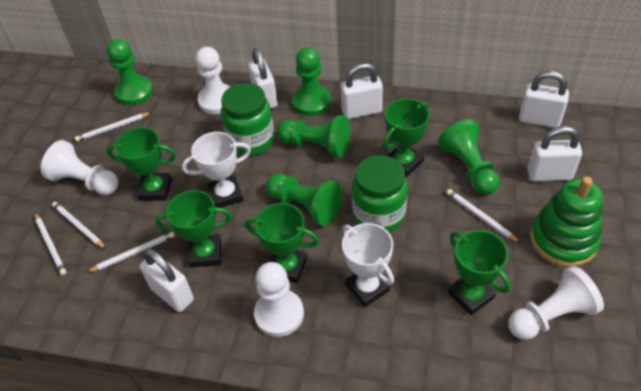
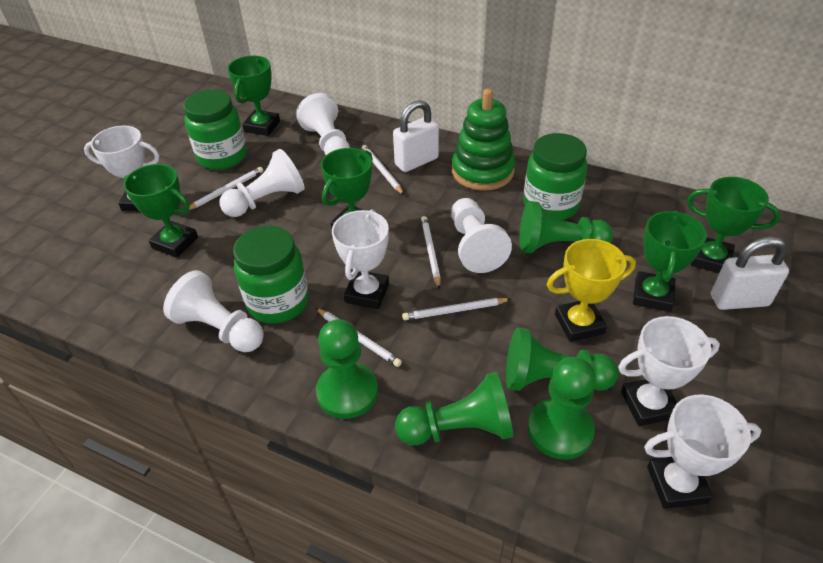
green jar: 2 -> 3
white padlock: 5 -> 2
white trophy: 2 -> 4
yellow trophy: 0 -> 1

